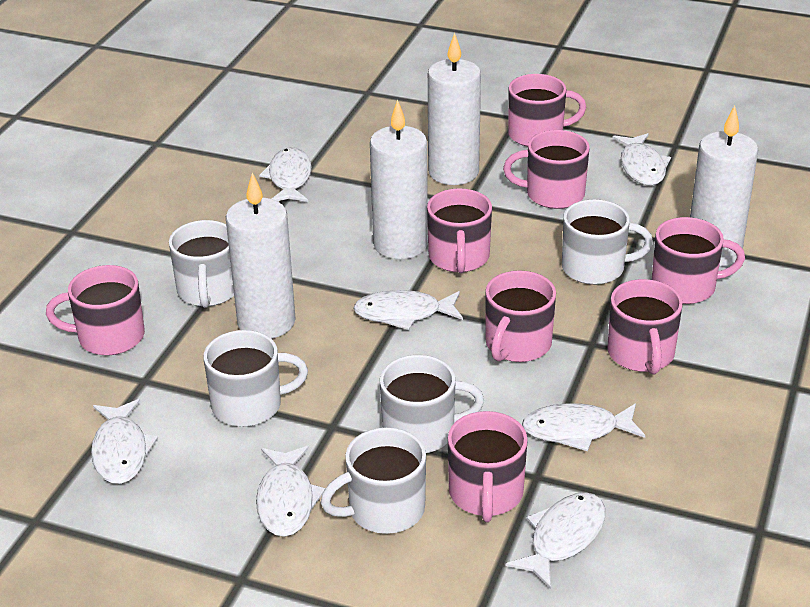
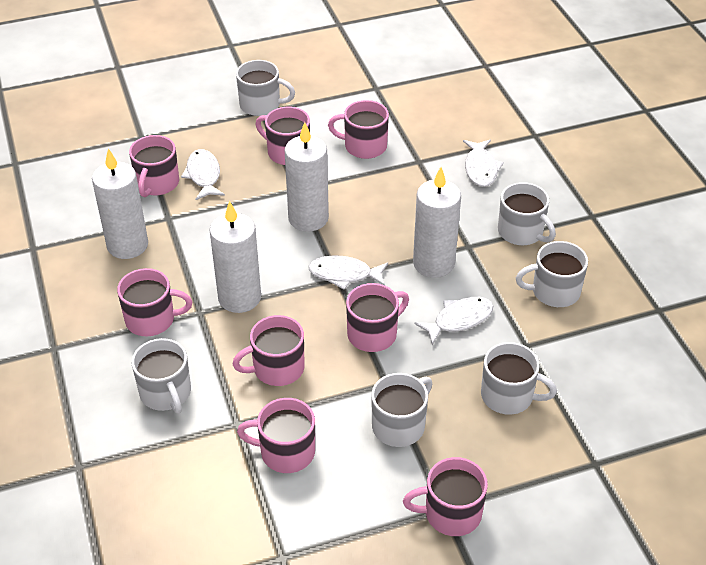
white fish: 7 -> 4
white mug: 5 -> 6

